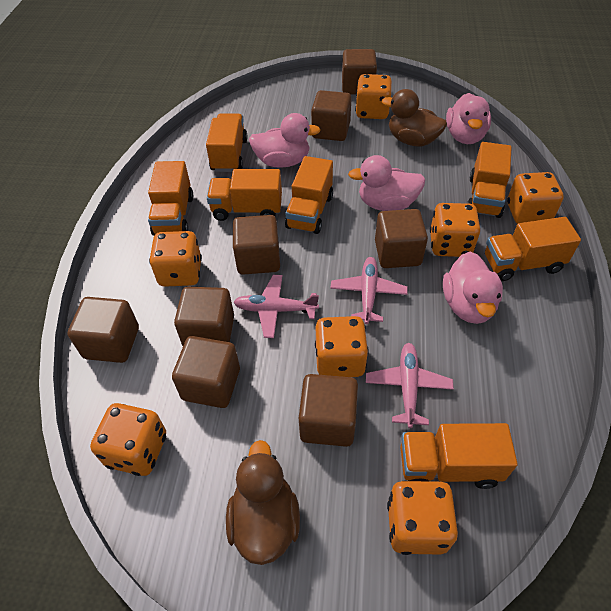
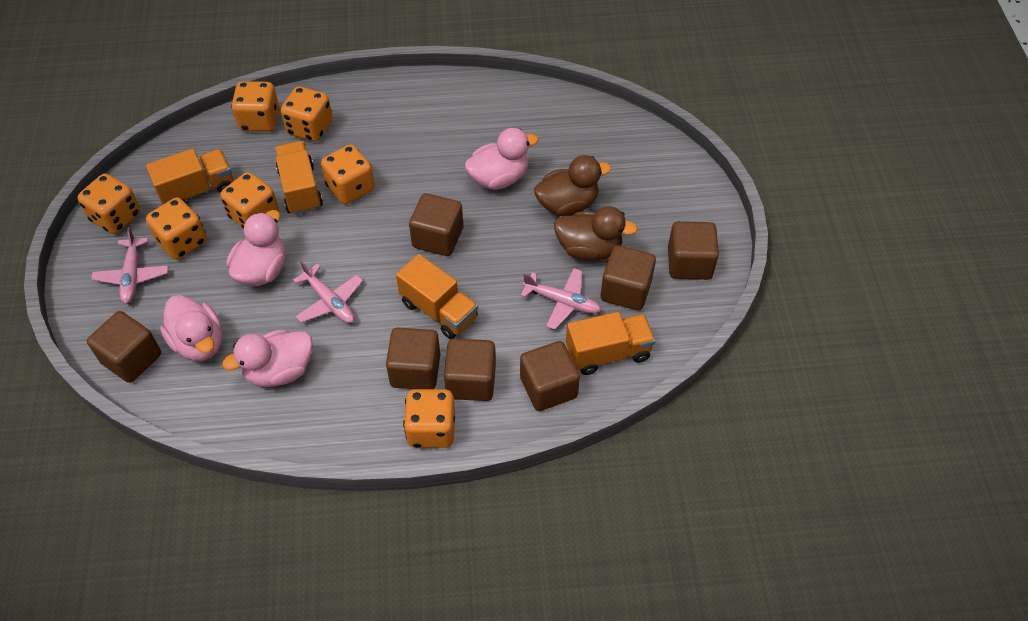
brown cube: 8 -> 7
orange truck: 7 -> 4

